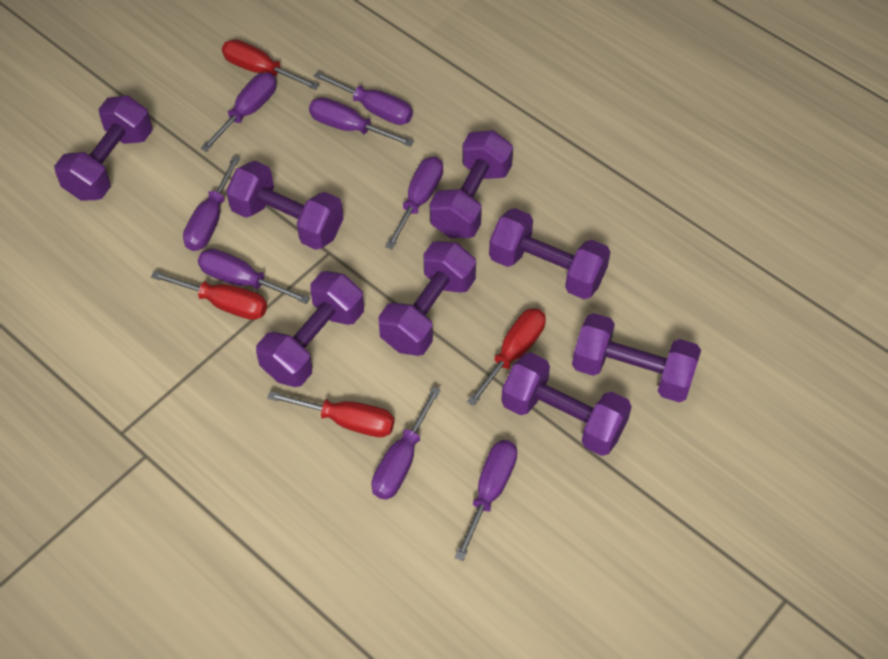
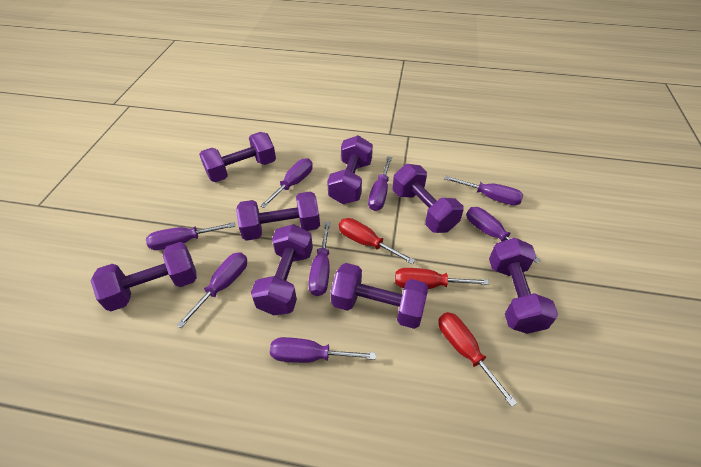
red screwdriver: 4 -> 3

